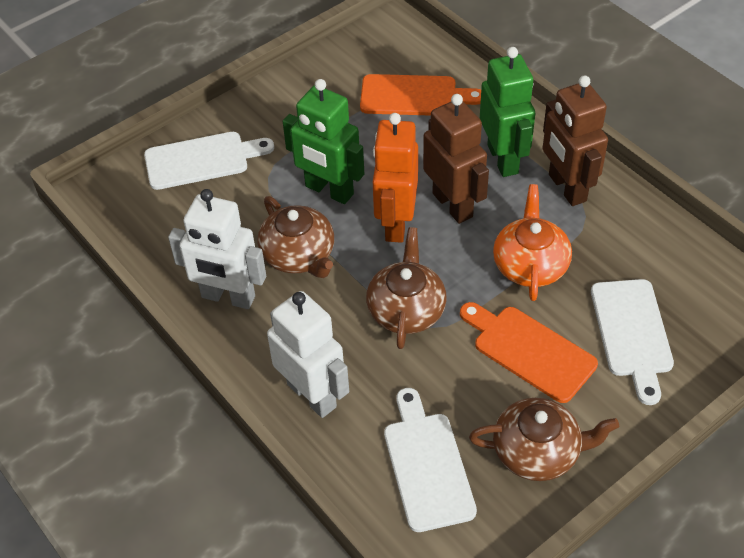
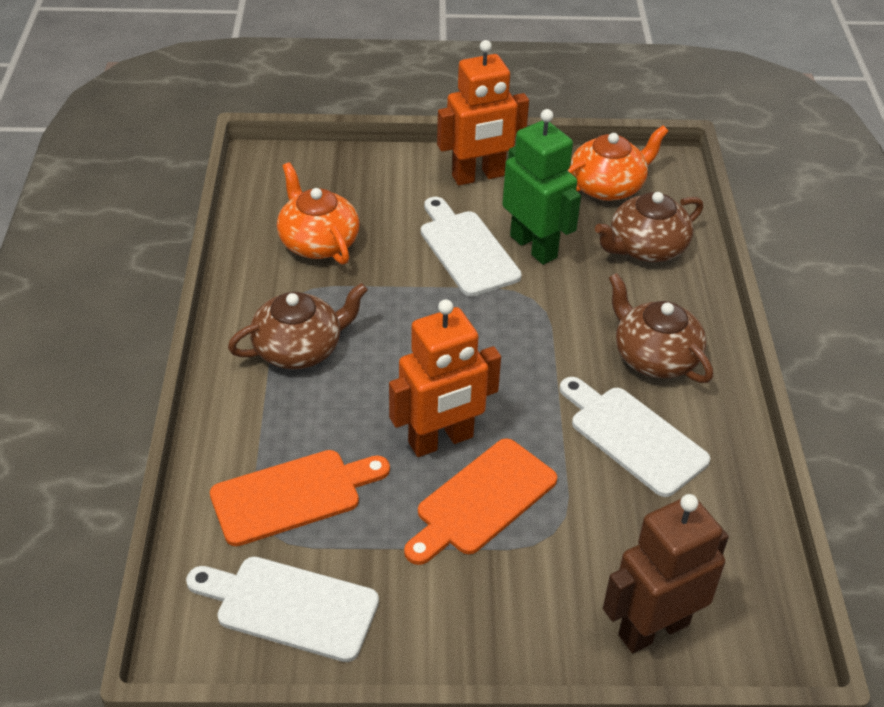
brown robot: 2 -> 1
green robot: 2 -> 1
orange robot: 1 -> 2
orange teapot: 1 -> 2
white robot: 2 -> 0

